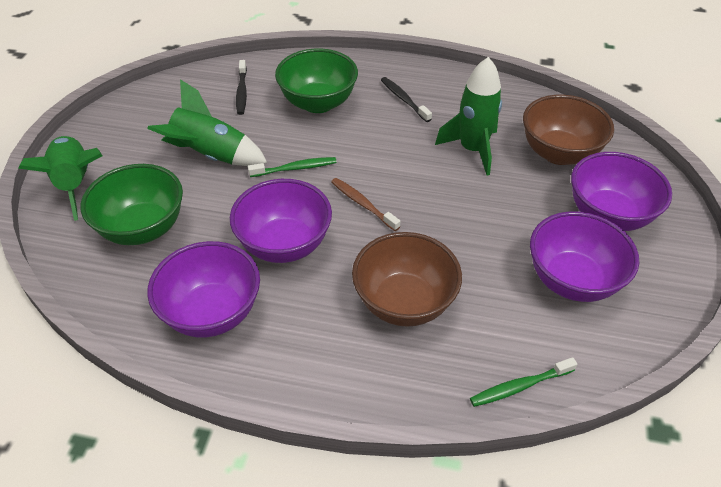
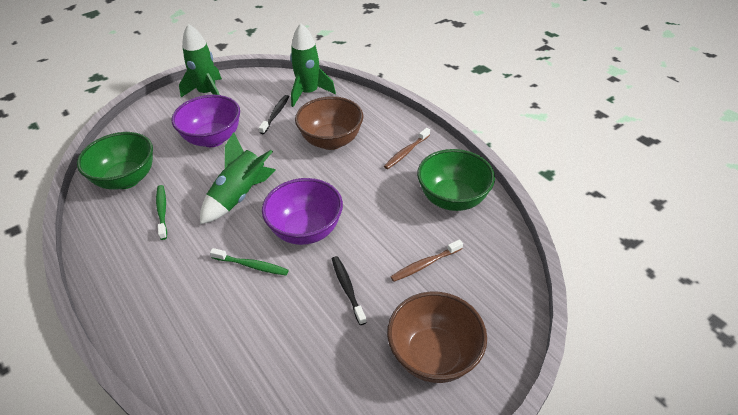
brown toothbrush: 1 -> 2
purple bowl: 4 -> 2

